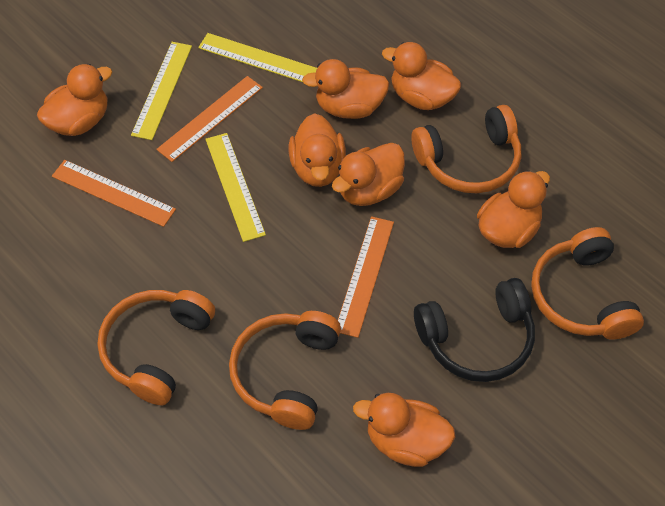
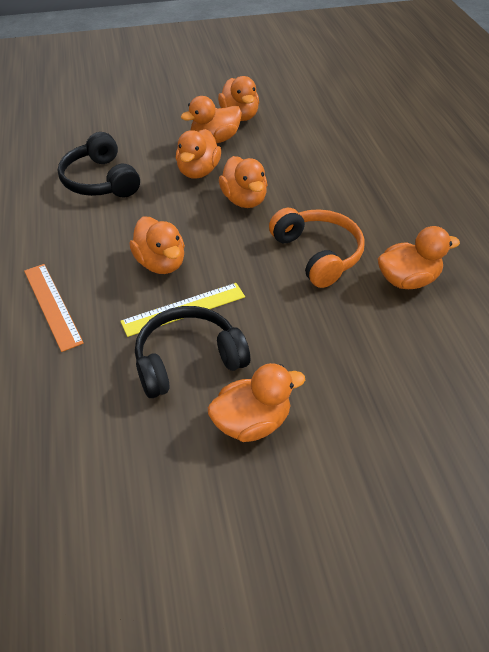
black headphones: 1 -> 2
orange headphones: 4 -> 1
orange ruler: 3 -> 1
yellow ruler: 3 -> 1

